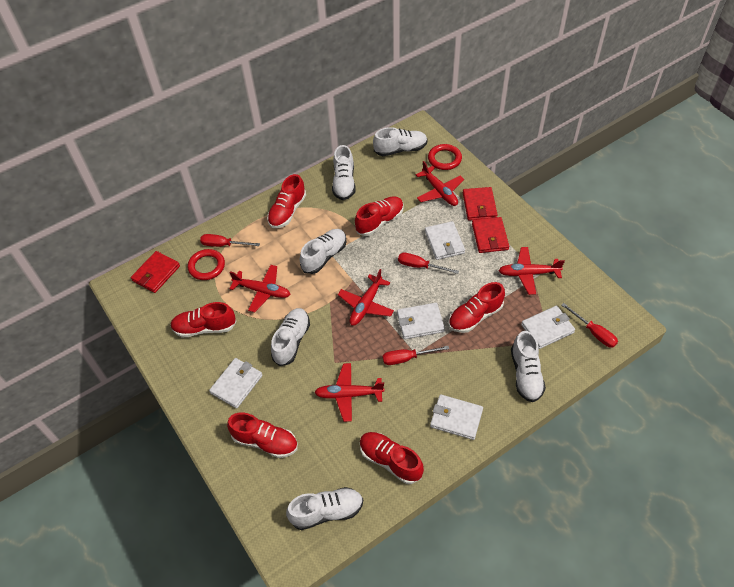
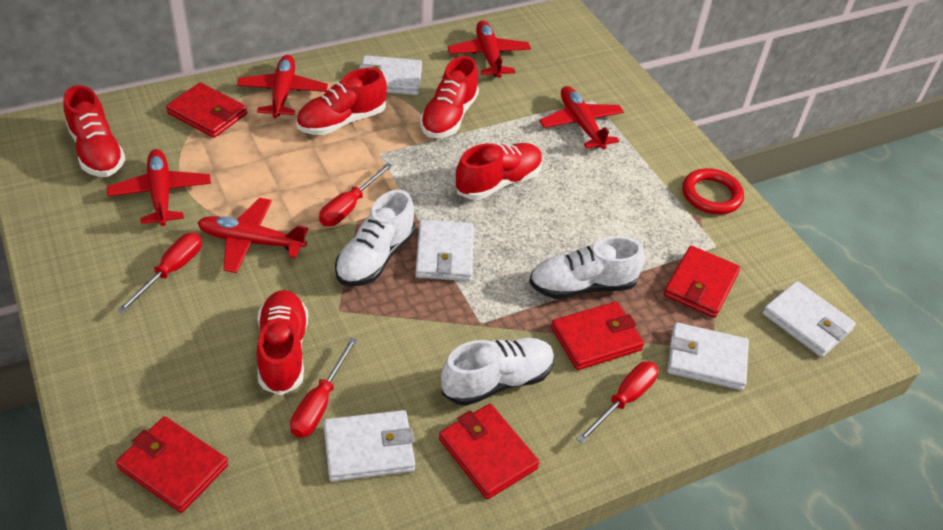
red ring: 2 -> 1
red shoe: 6 -> 5
red wallet: 3 -> 5
white shoe: 6 -> 3

